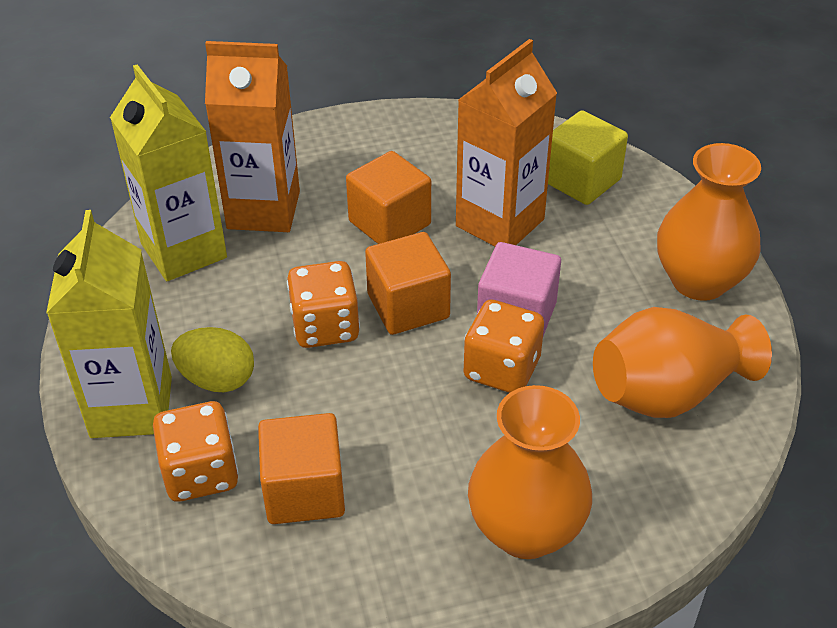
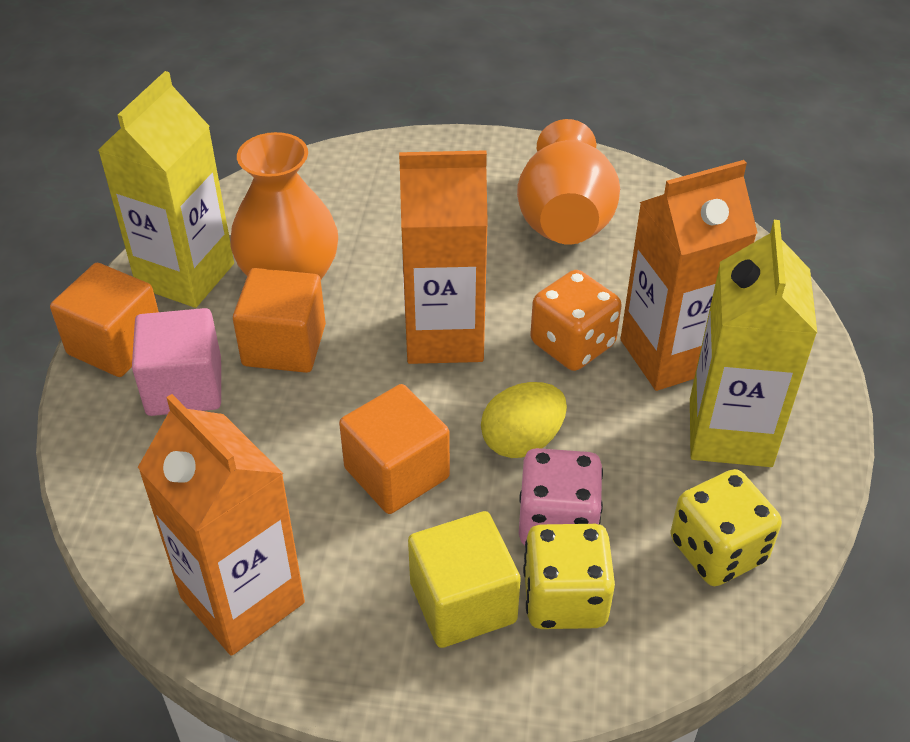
orange carton: 2 -> 3
orange dice: 3 -> 1
orange vase: 3 -> 2
pink dice: 0 -> 1
yellow dice: 0 -> 2

